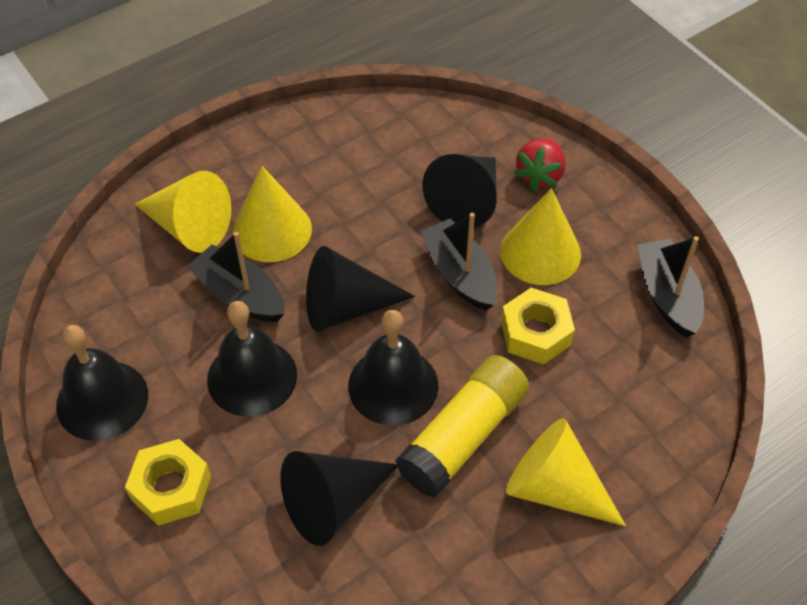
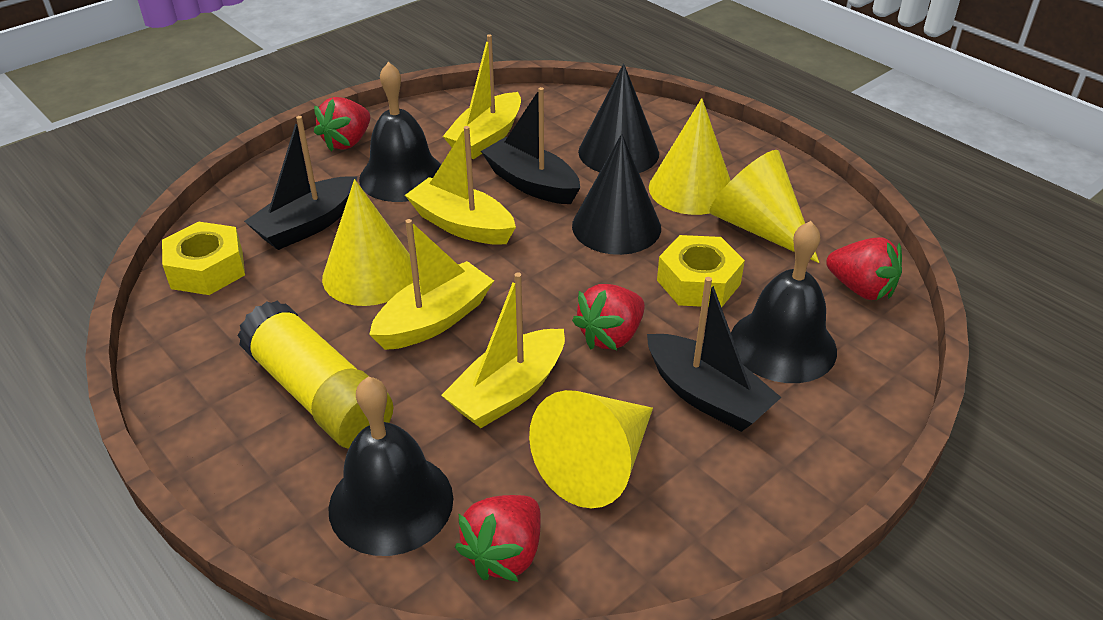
black cone: 3 -> 2
red strawberry: 1 -> 4
yellow boat: 0 -> 4

